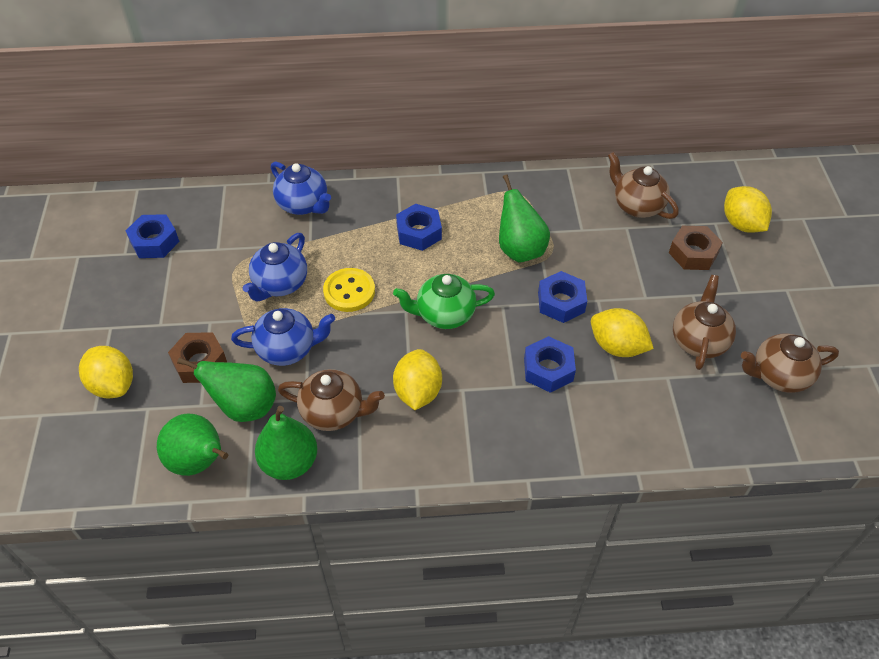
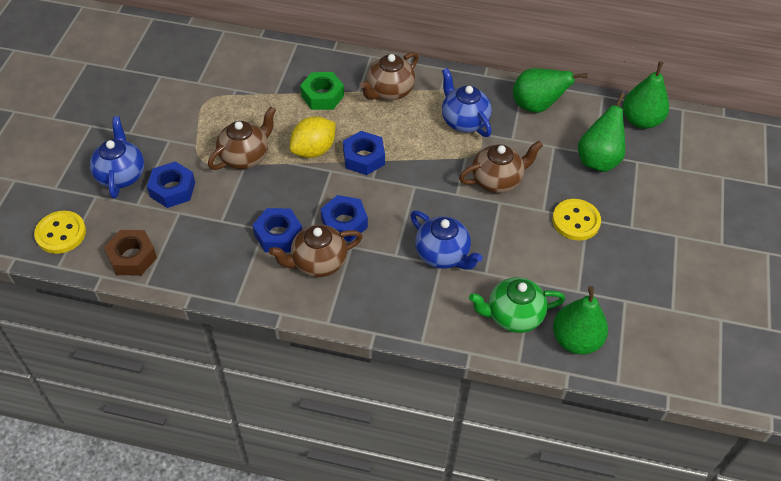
brown nut: 2 -> 1
green nut: 0 -> 1
yellow button: 1 -> 2
yellow lemon: 4 -> 1

